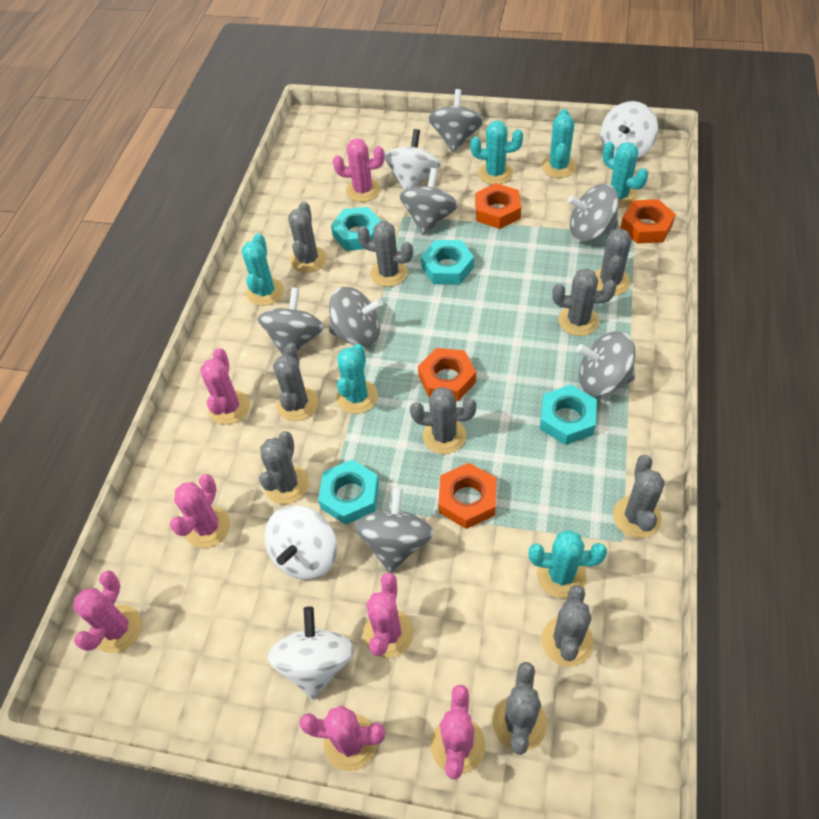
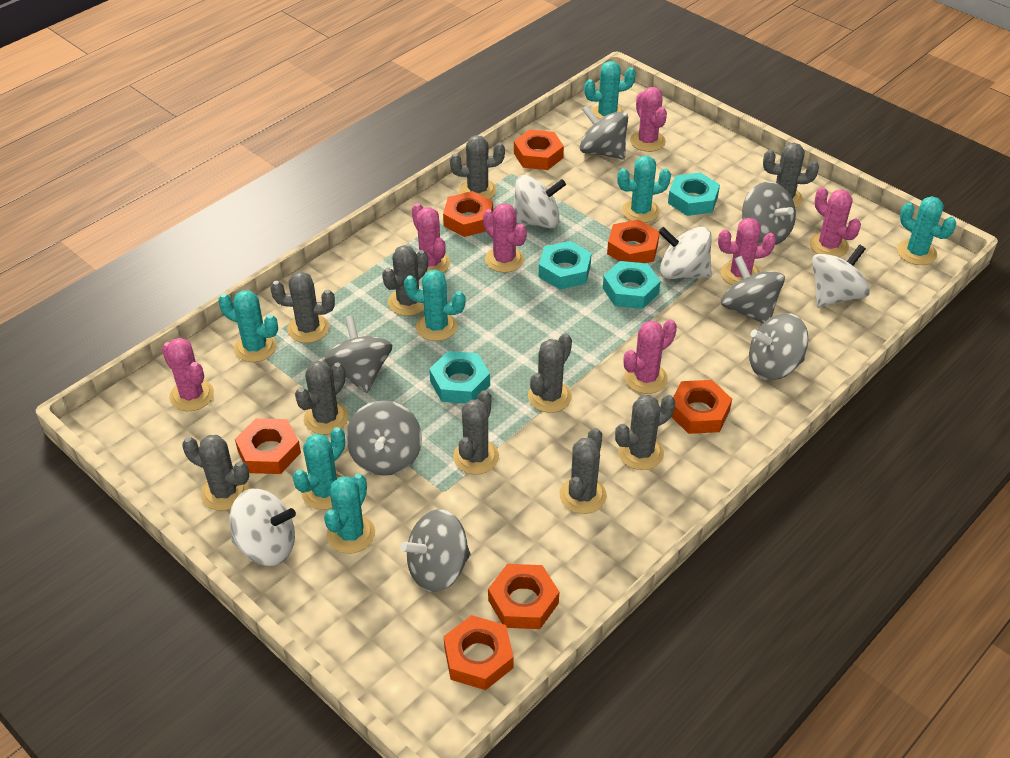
orange nut: 4 -> 7
turquoise cactus: 6 -> 7

